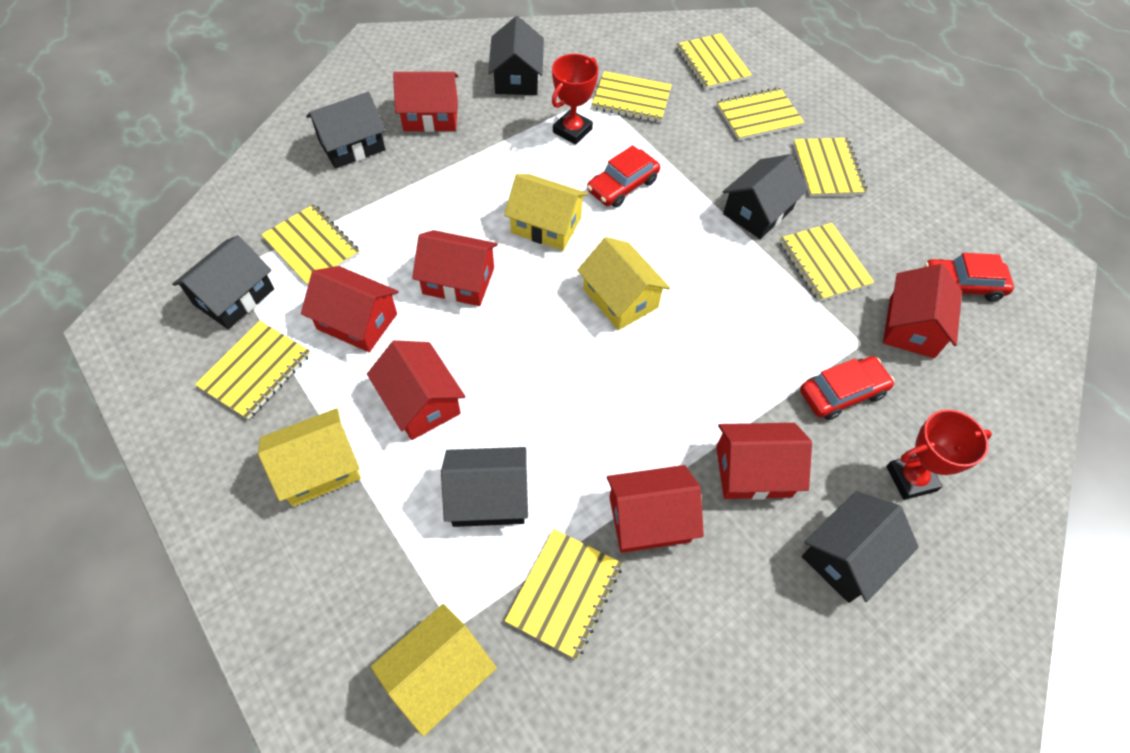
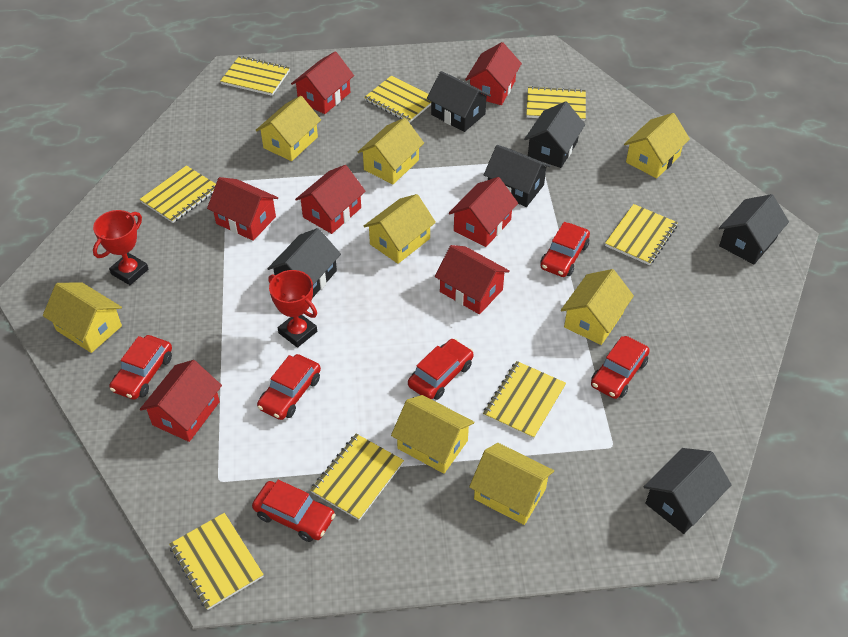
red car: 3 -> 6
yellow house: 4 -> 8

